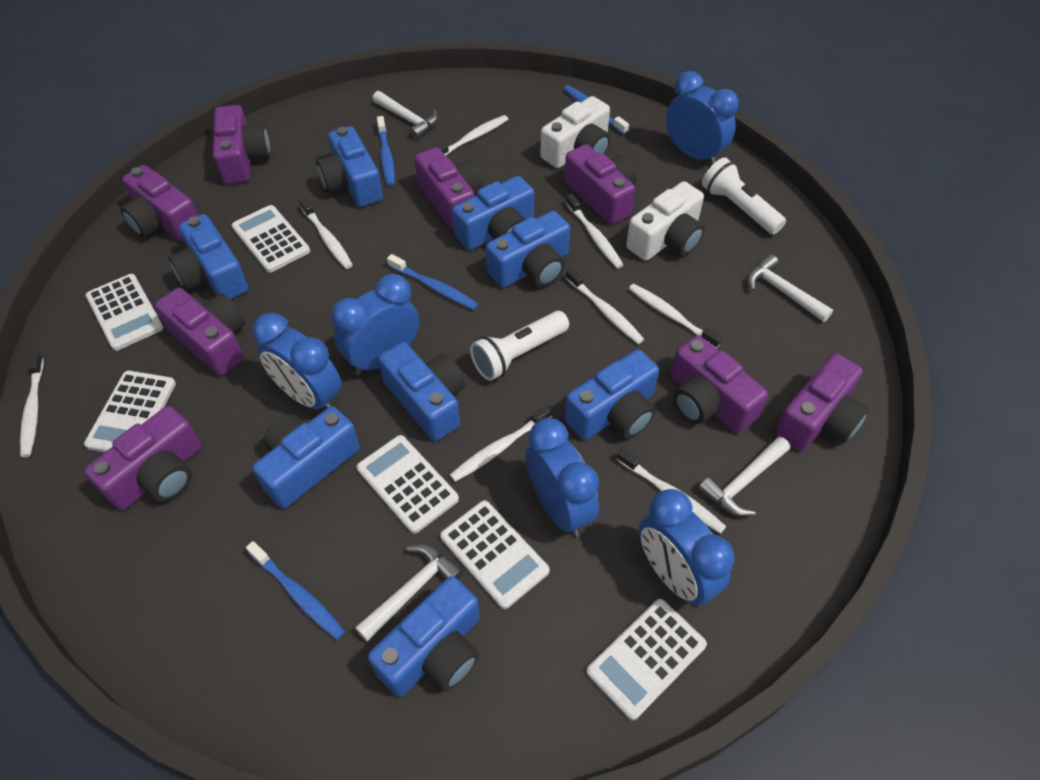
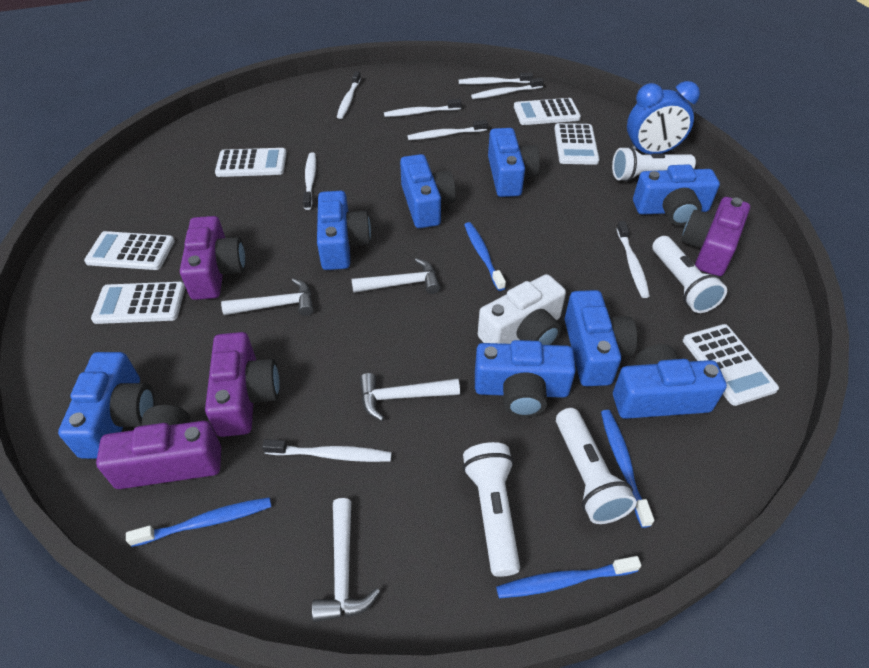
blue clock: 5 -> 1
purple camera: 8 -> 4
white camera: 2 -> 1
white flashlight: 2 -> 4

